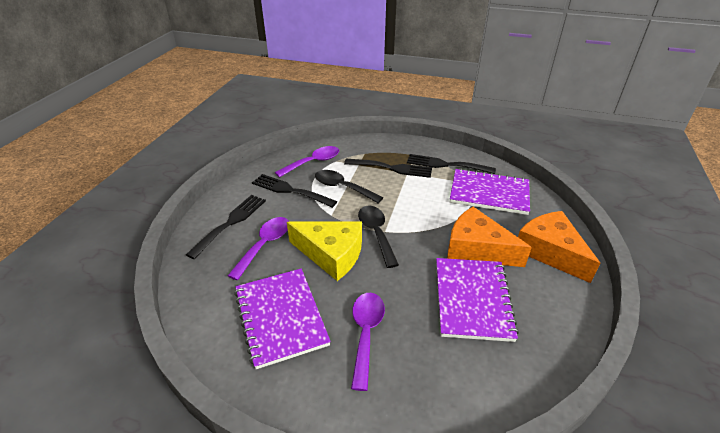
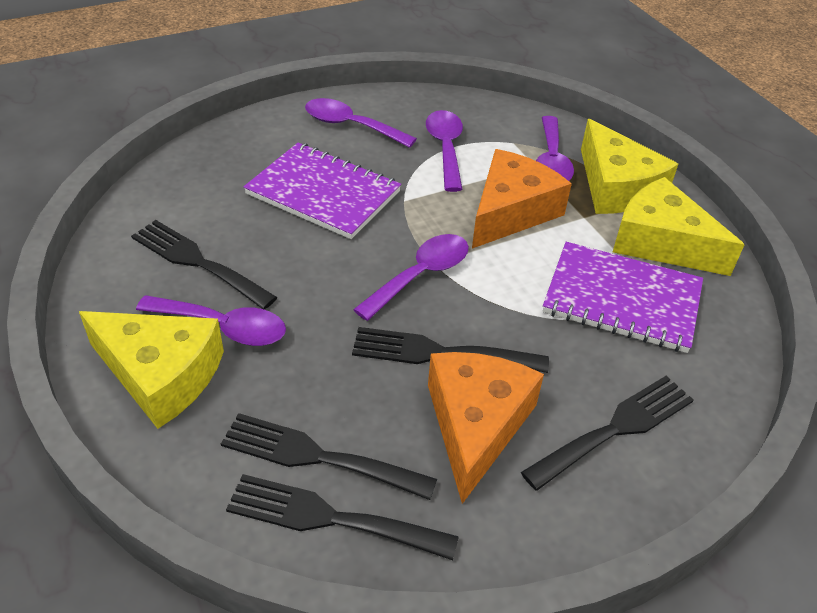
black fork: 4 -> 5
black spoon: 2 -> 0
purple notebook: 3 -> 2
purple spoon: 3 -> 5
yellow cheese: 1 -> 3

